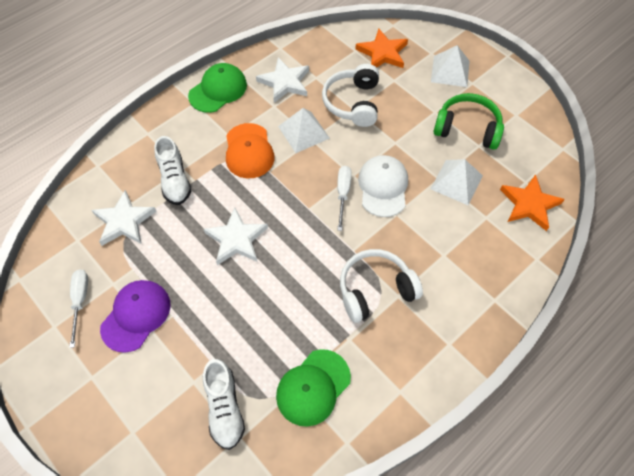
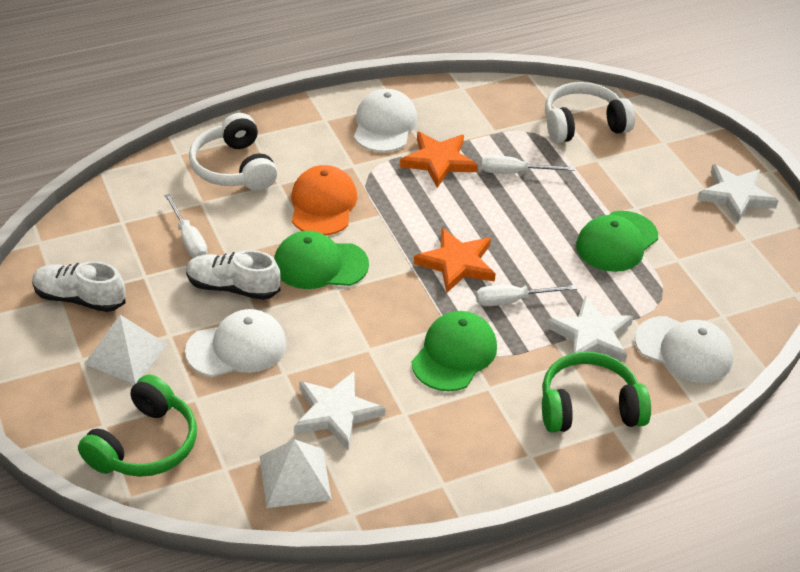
green cap: 2 -> 3
green headphones: 1 -> 2
purple cap: 1 -> 0
white cap: 1 -> 3
white pyramid: 3 -> 2
white screwdriver: 2 -> 3

